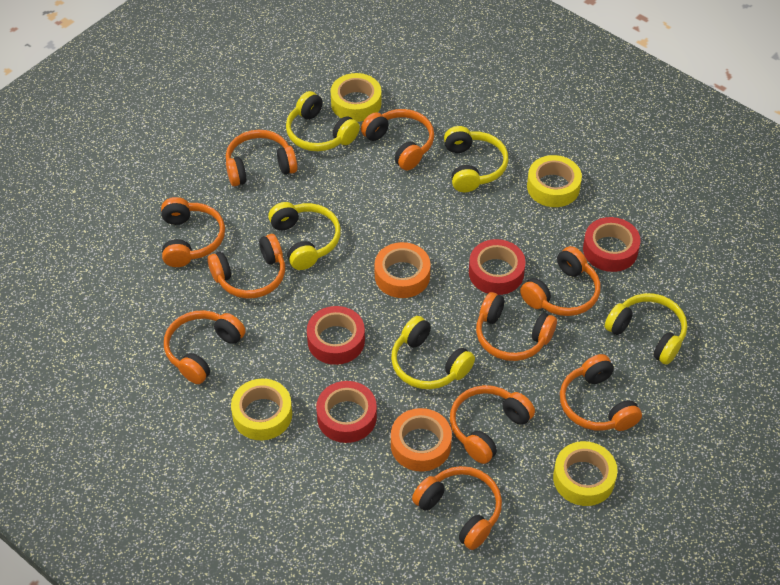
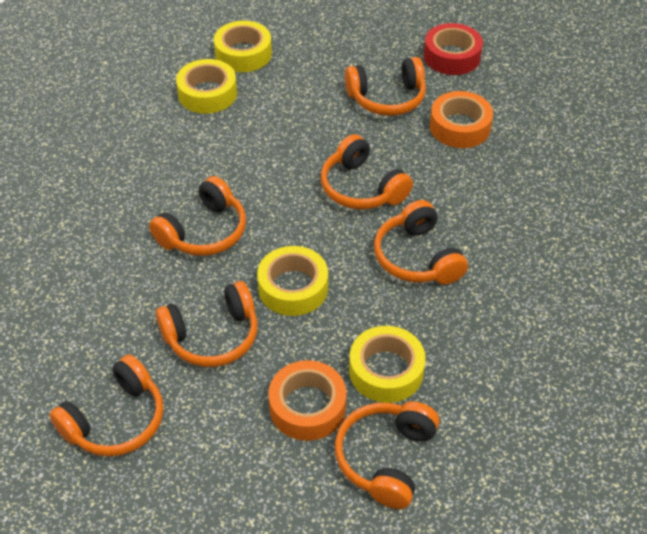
orange headphones: 10 -> 7
red tape: 4 -> 1
yellow headphones: 5 -> 0

